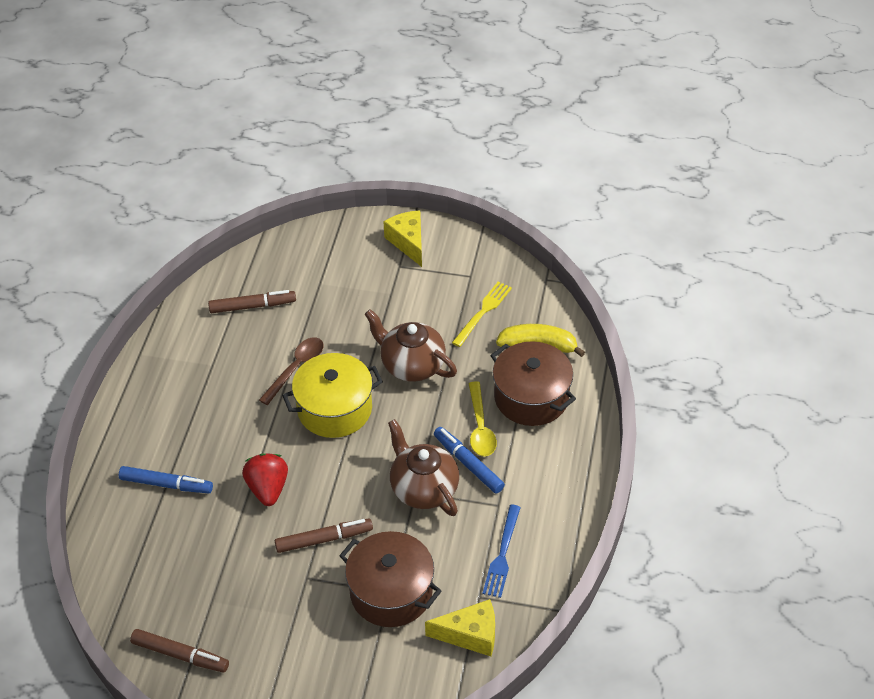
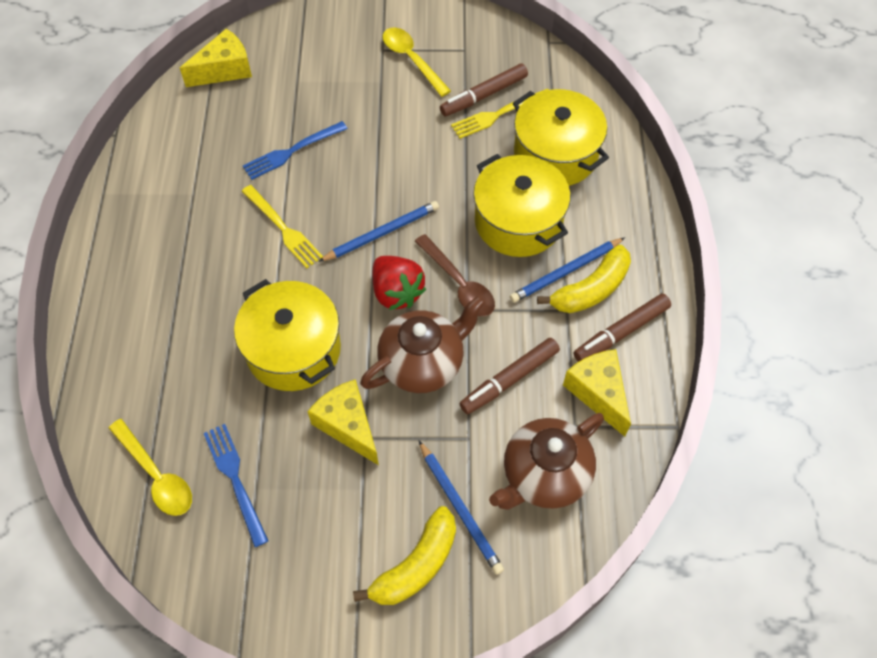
blue fork: 1 -> 2
blue marker: 2 -> 0
blue pencil: 0 -> 3
brown pot: 2 -> 0
yellow banana: 1 -> 2
yellow cheese: 2 -> 3
yellow fork: 1 -> 2
yellow pot: 1 -> 3
yellow spoon: 1 -> 2

